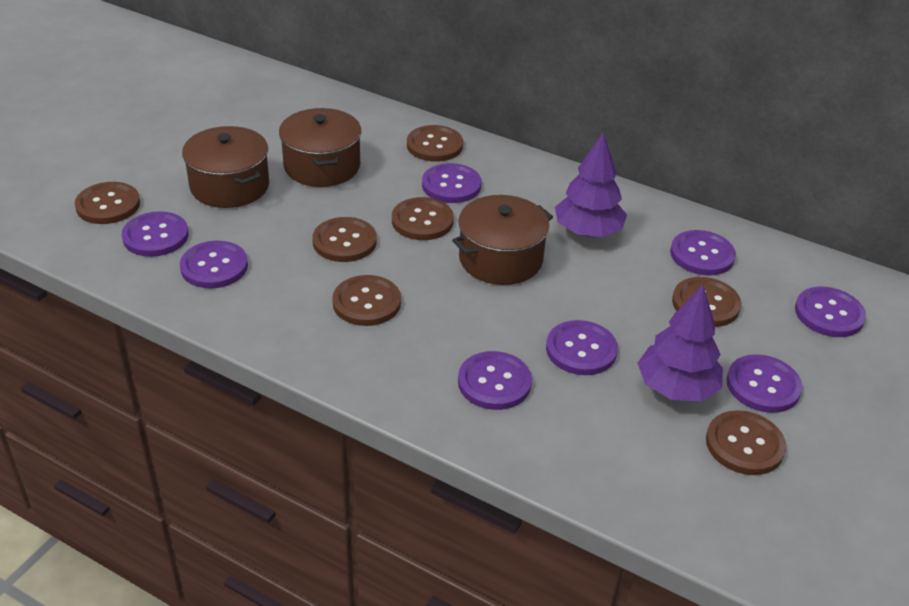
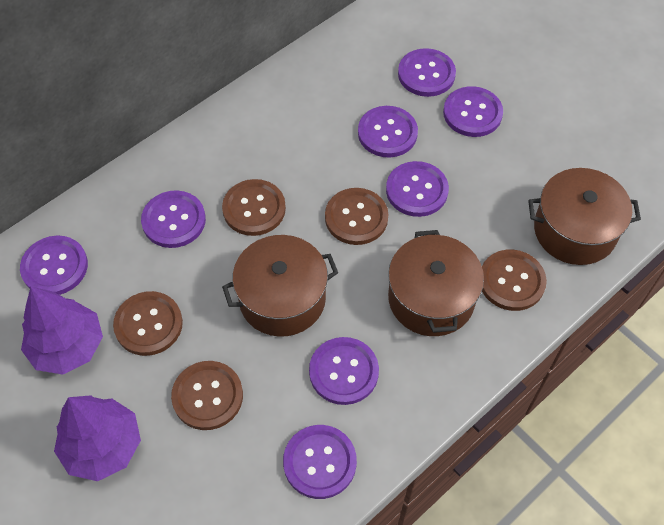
brown button: 7 -> 5

